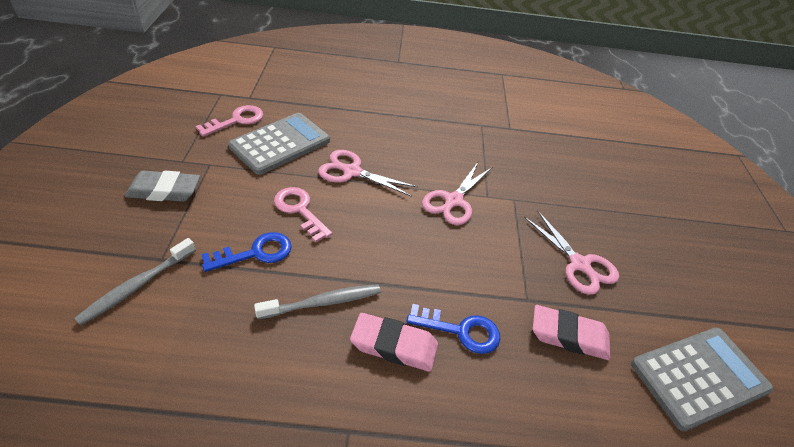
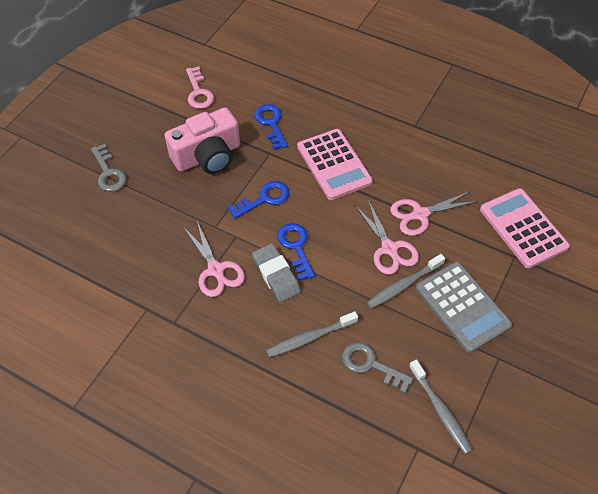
blue key: 2 -> 3
grey calculator: 2 -> 1
grey key: 0 -> 2
grey toothbrush: 2 -> 3
pink calculator: 0 -> 2
pink camera: 0 -> 1
pink eraser: 2 -> 0
pink key: 2 -> 1

